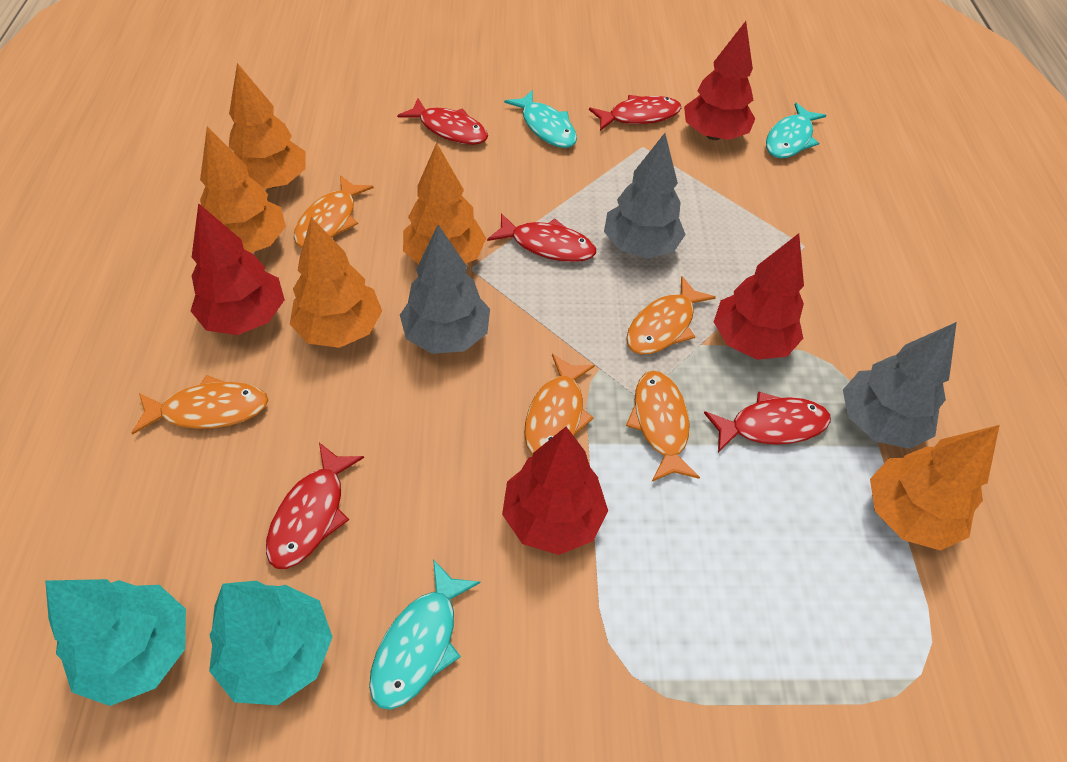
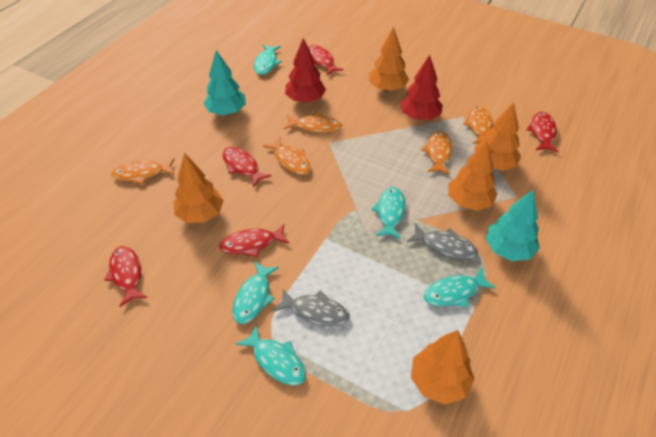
grey fish: 0 -> 2
grey tree: 3 -> 0
red tree: 4 -> 2
turquoise fish: 3 -> 5

